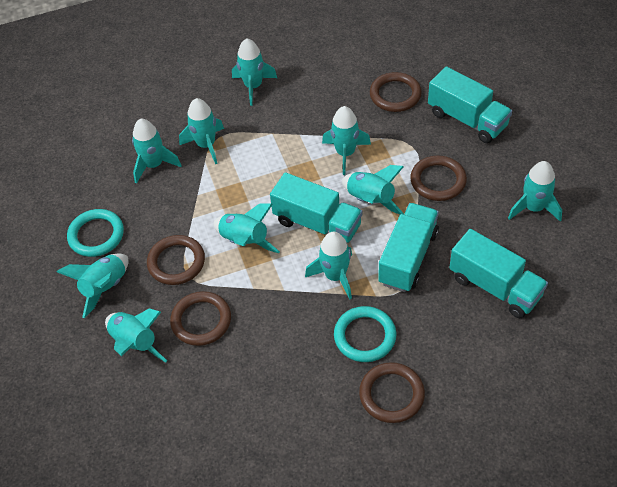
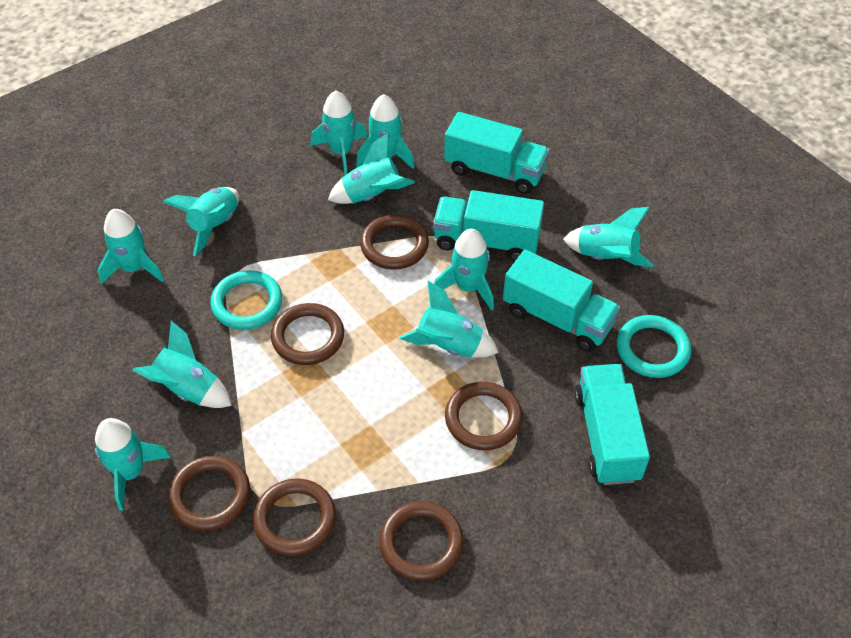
brown ring: 5 -> 6

